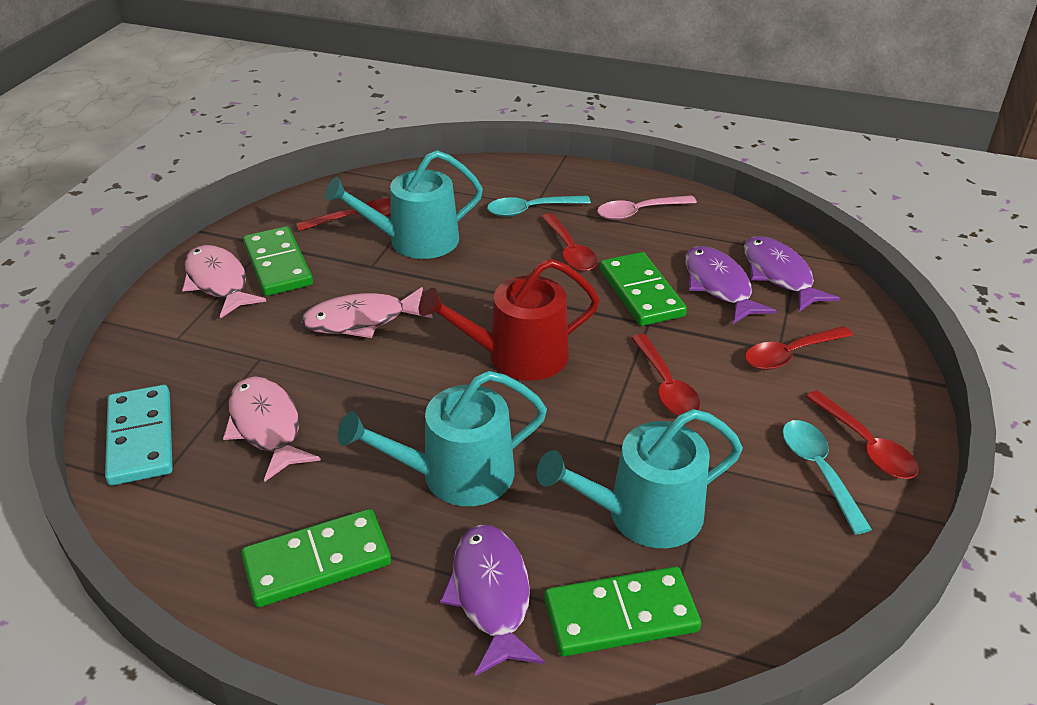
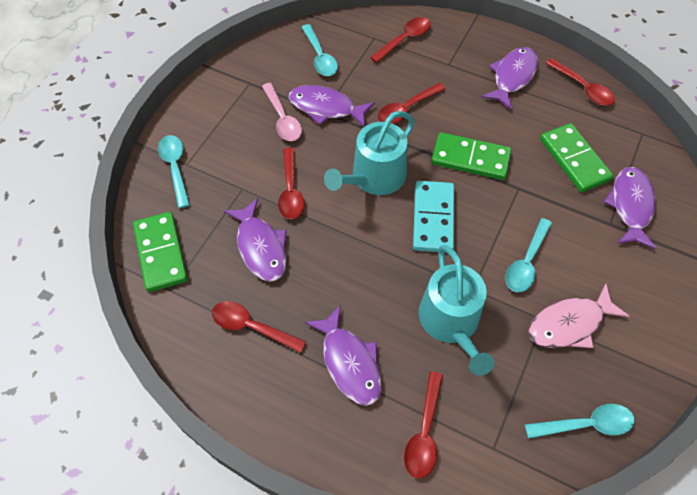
green domino: 4 -> 3
pink fish: 3 -> 1
purple fish: 3 -> 5
red spoon: 5 -> 6
red watering can: 1 -> 0
turquoise spoon: 2 -> 4
turquoise watering can: 3 -> 2

